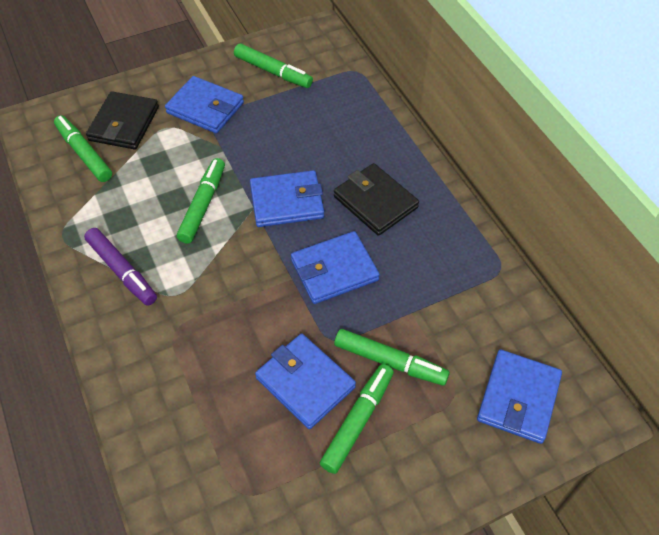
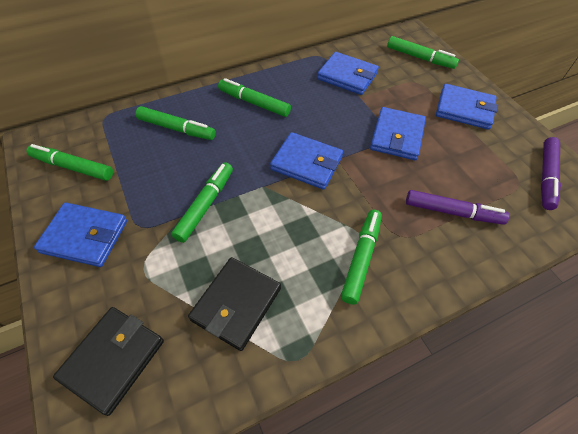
green marker: 5 -> 6
purple marker: 1 -> 2

